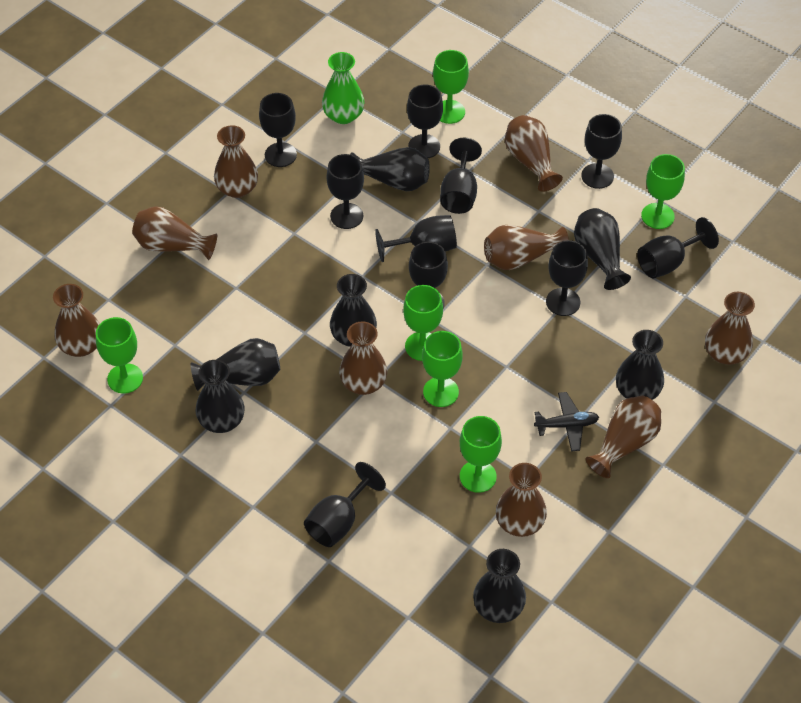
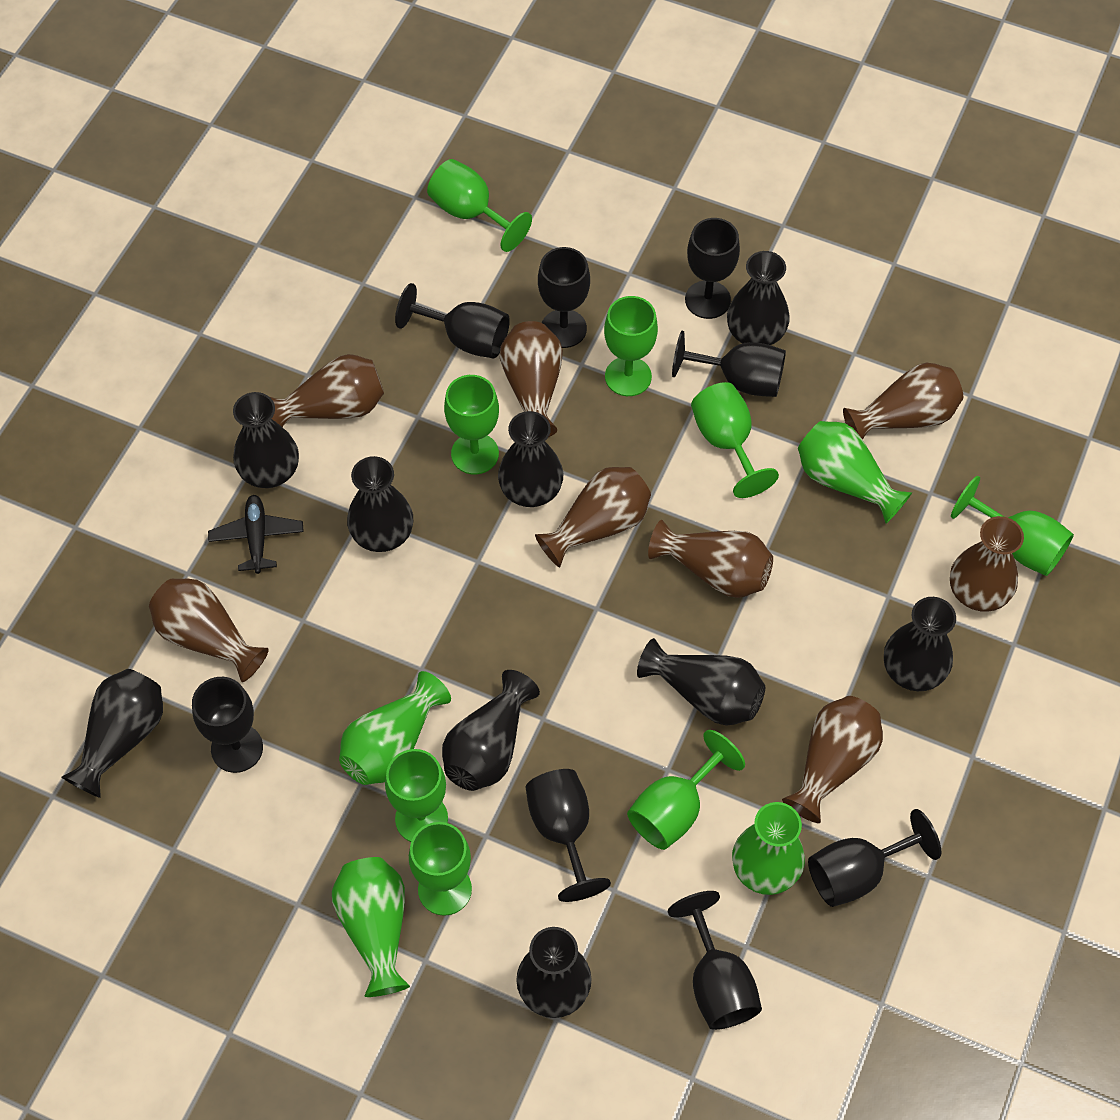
black goblet: 10 -> 8
black vase: 7 -> 9
brown vase: 9 -> 8
green goblet: 6 -> 8
green vase: 1 -> 4

